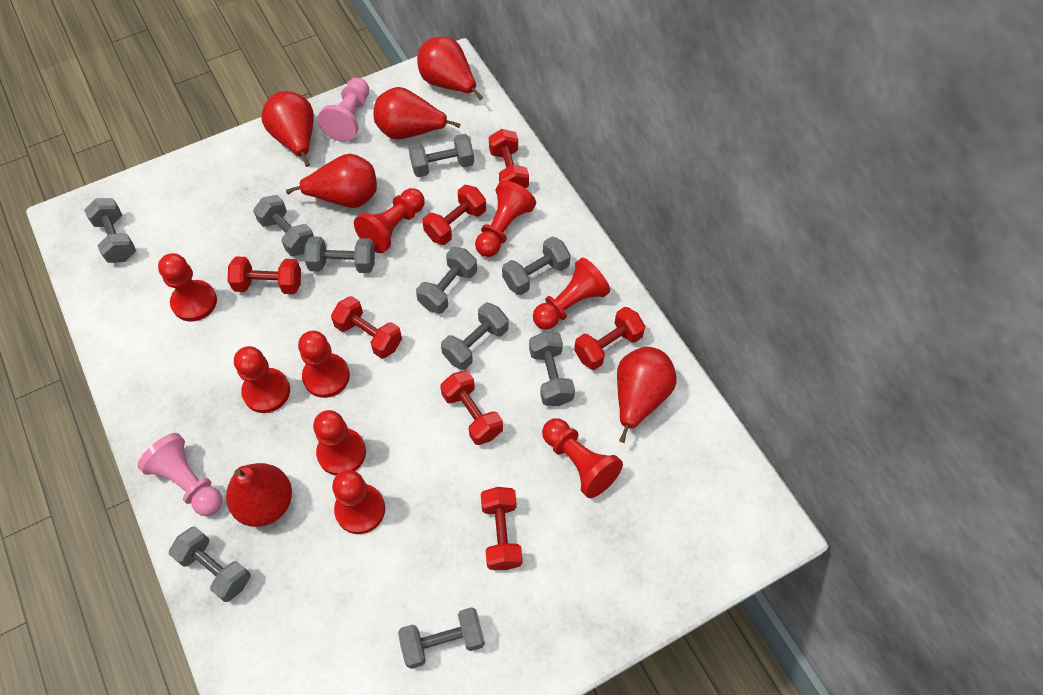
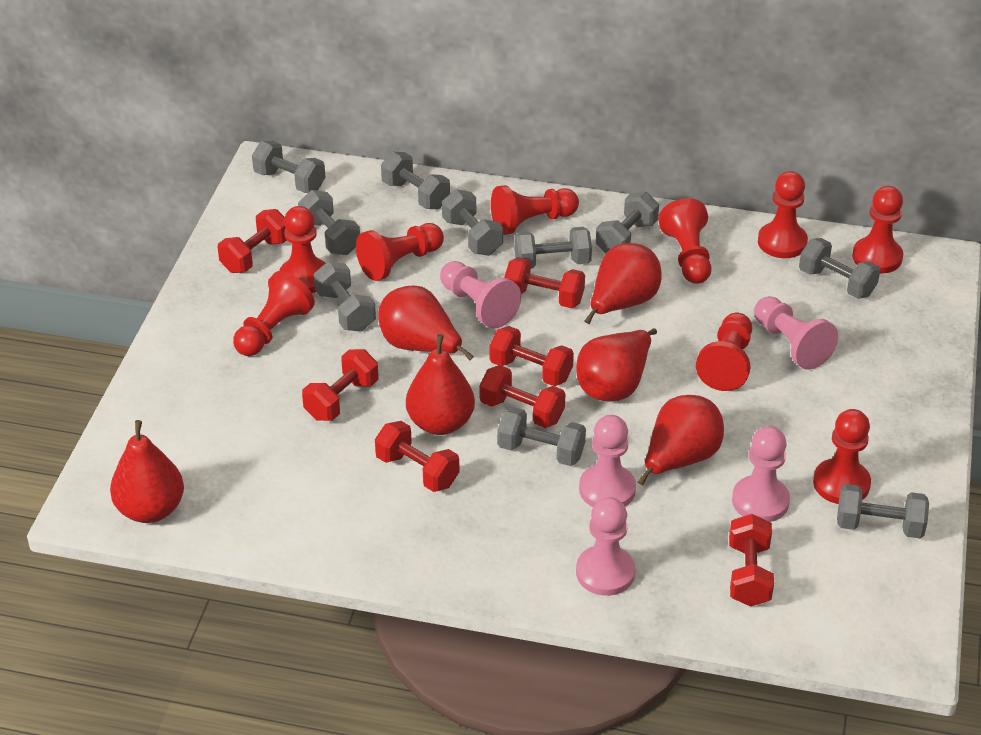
pink pawn: 2 -> 5

